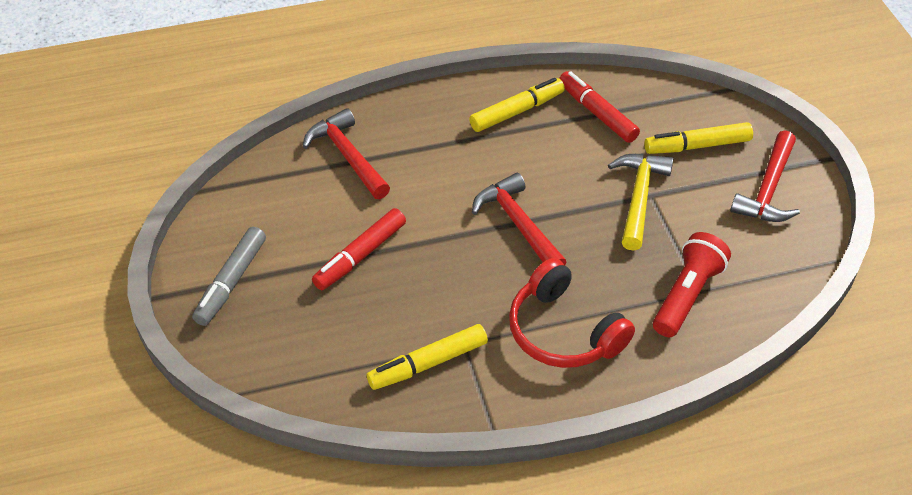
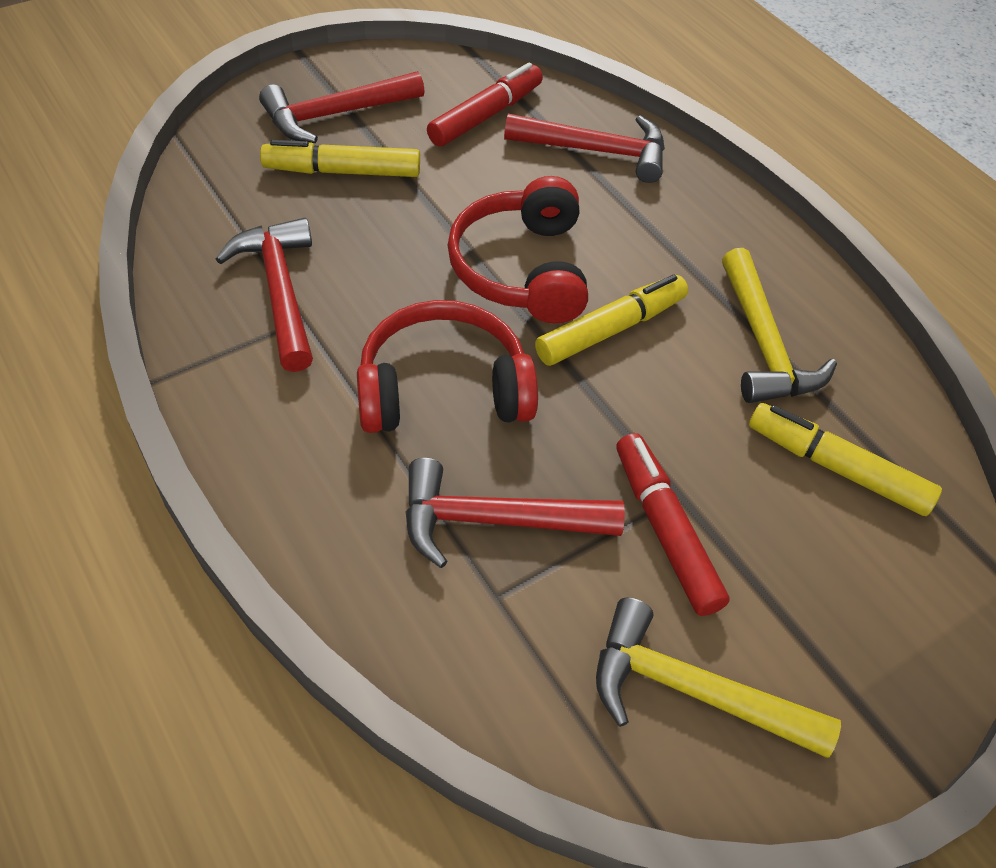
grey marker: 1 -> 0
red flashlight: 1 -> 0
red hammer: 3 -> 4
red headphones: 1 -> 2
yellow hammer: 1 -> 2

